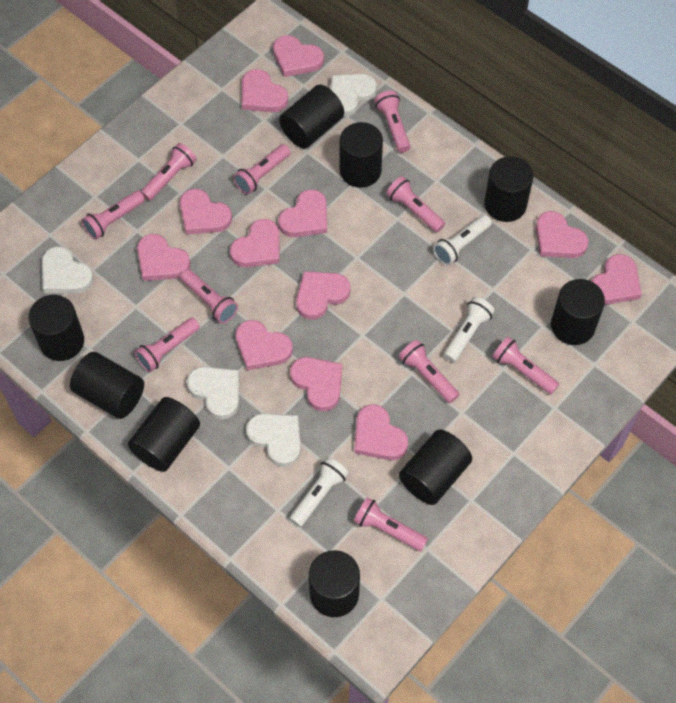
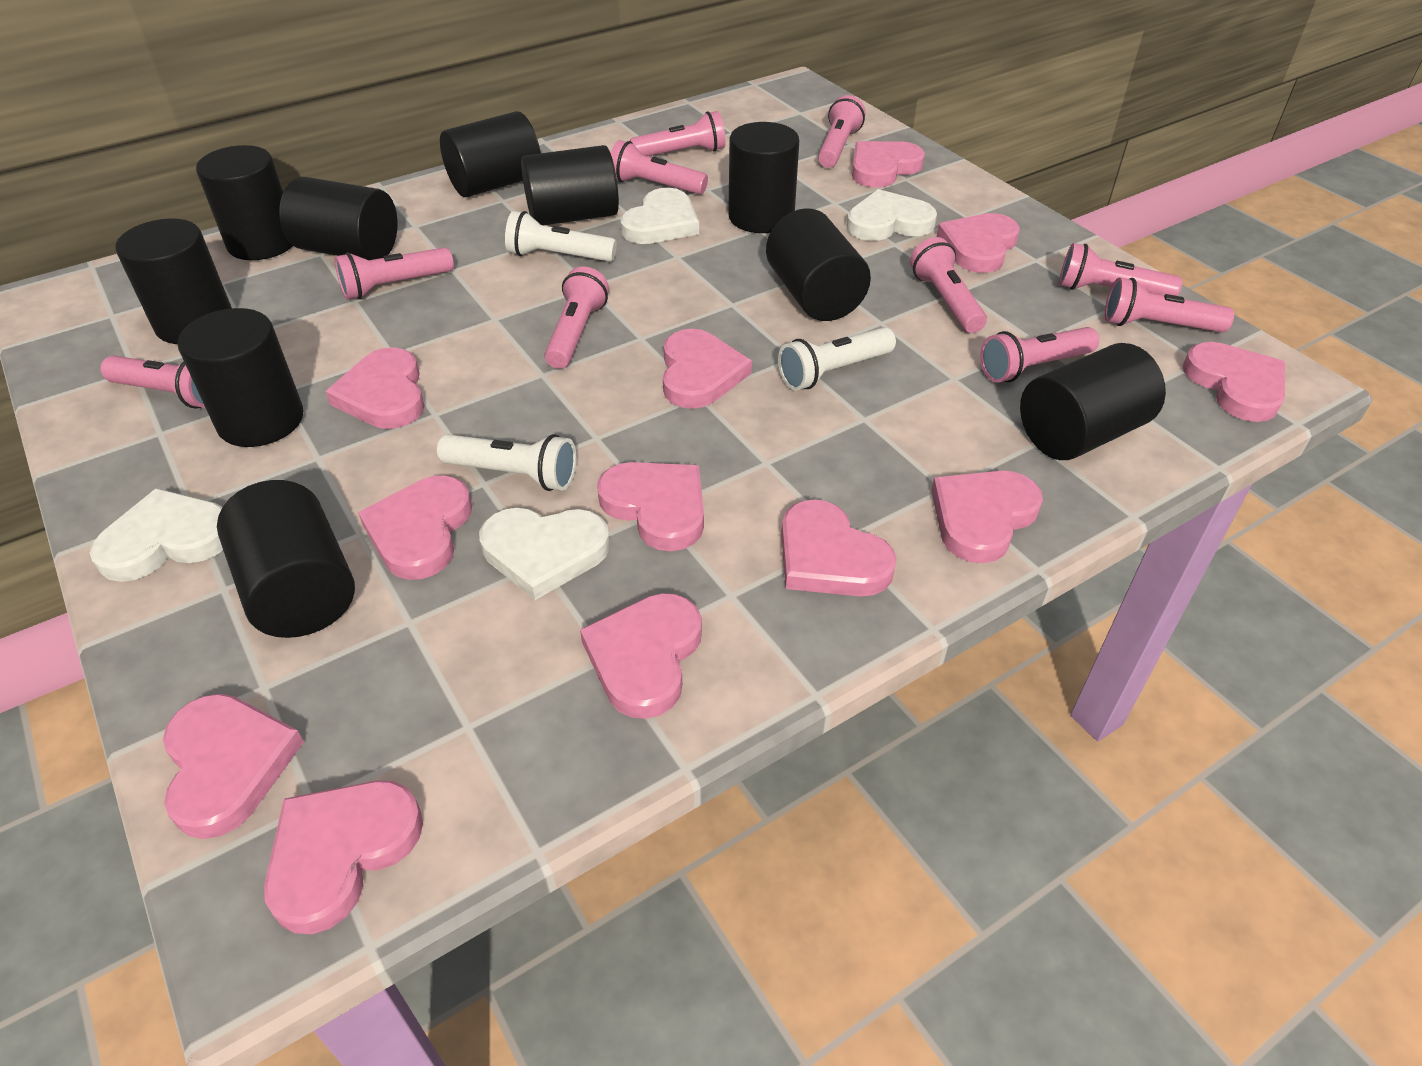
black cylinder: 9 -> 10

